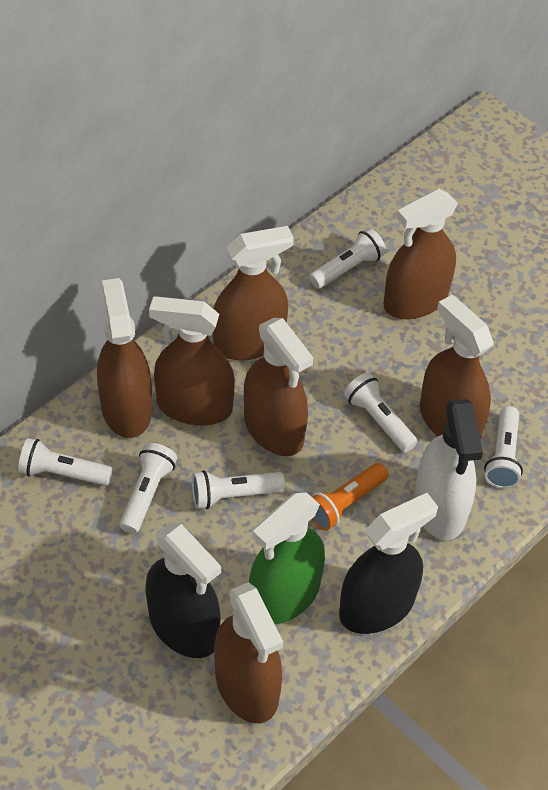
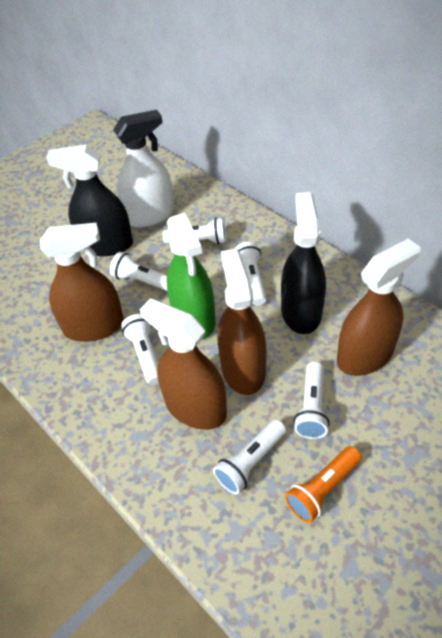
brown spray bottle: 7 -> 4

